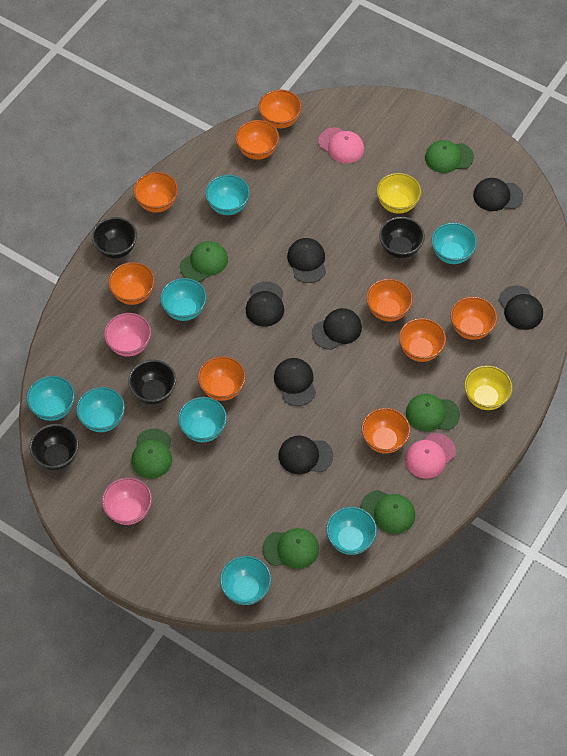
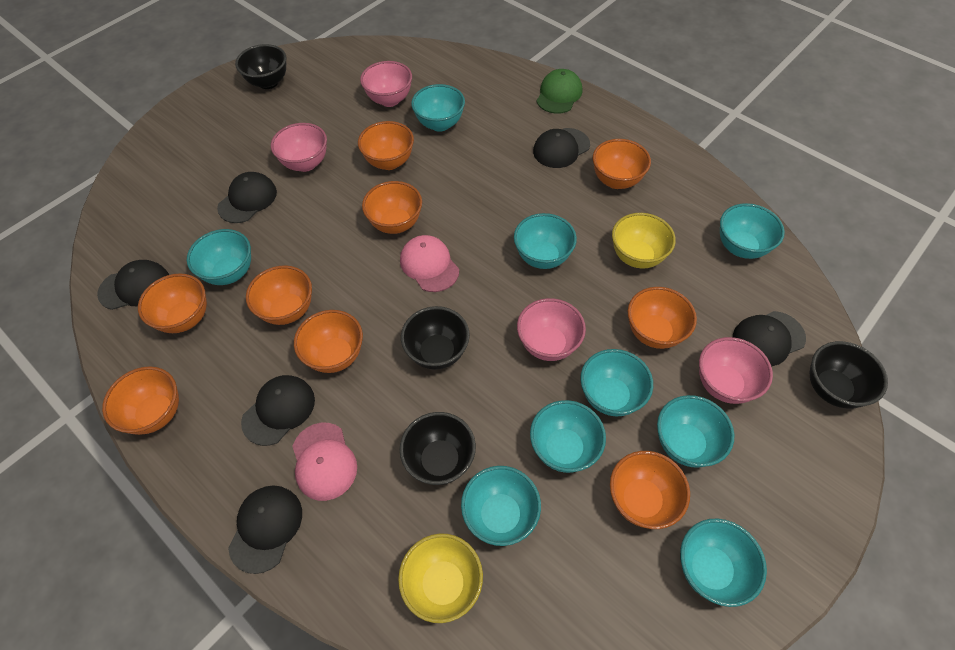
black cap: 7 -> 6
green cap: 6 -> 1
pink bowl: 2 -> 4
turquoise bowl: 8 -> 9

